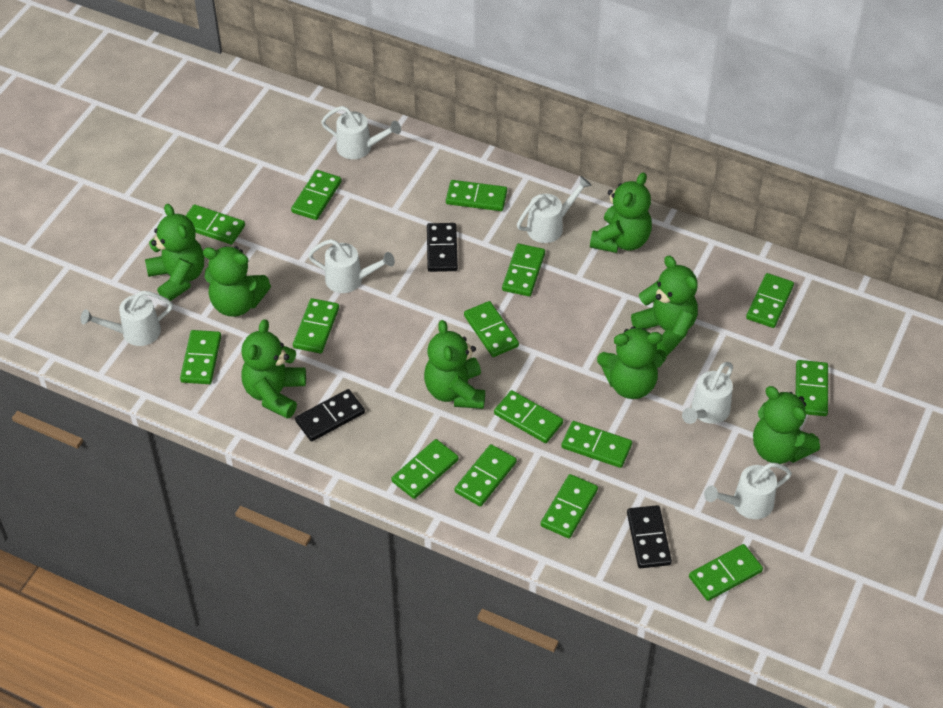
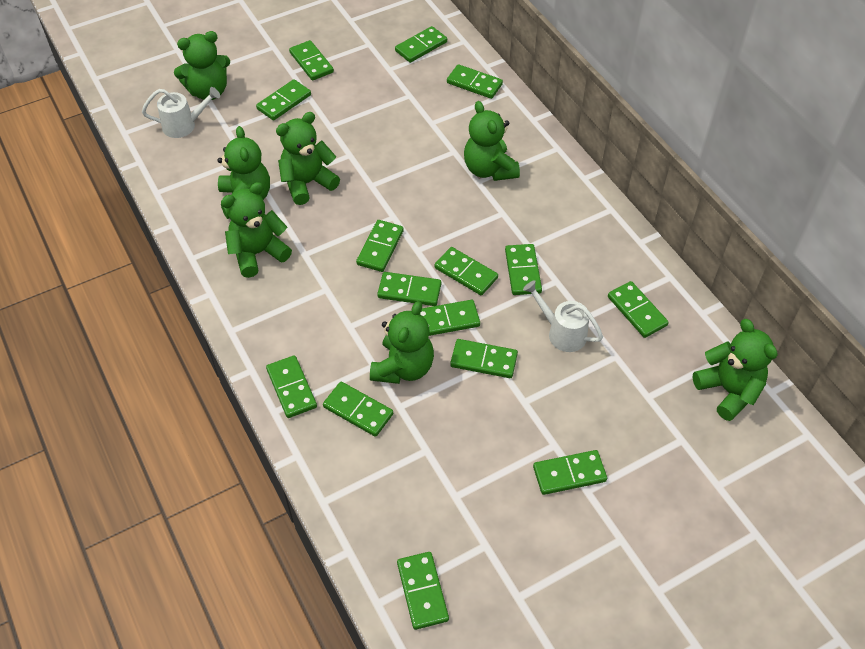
black domino: 3 -> 0
green teddy bear: 8 -> 7
white watering can: 6 -> 2

